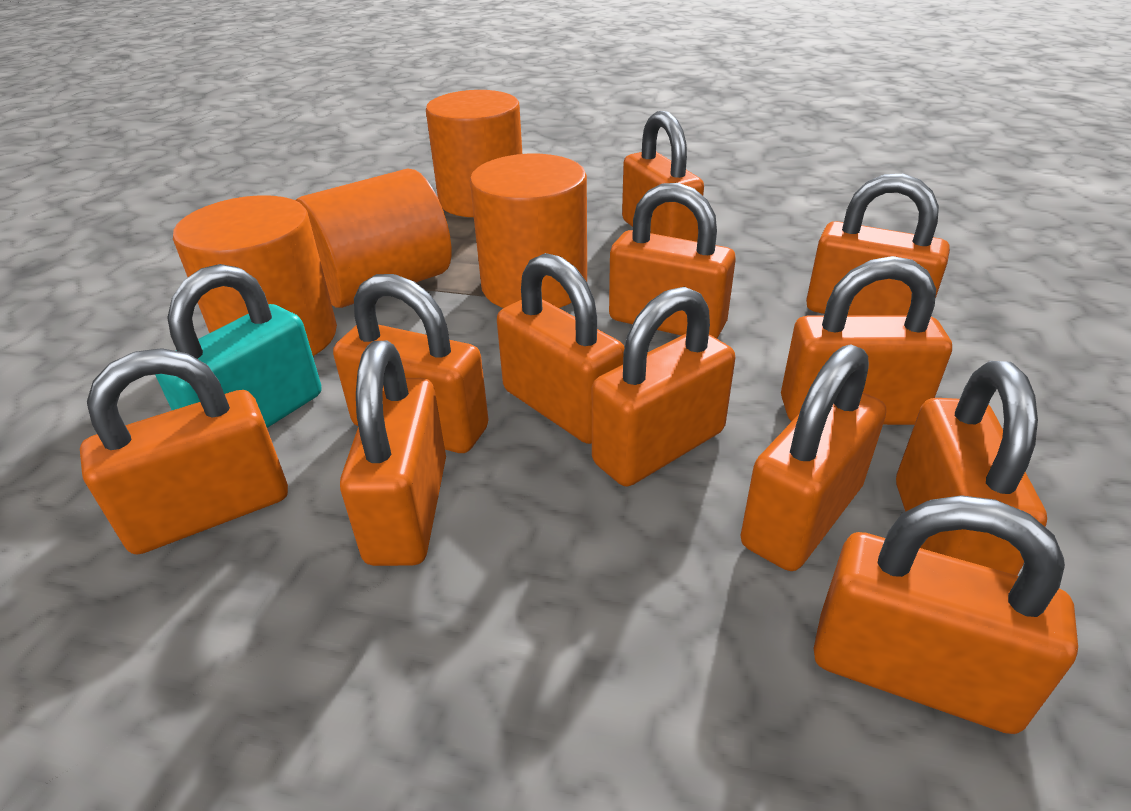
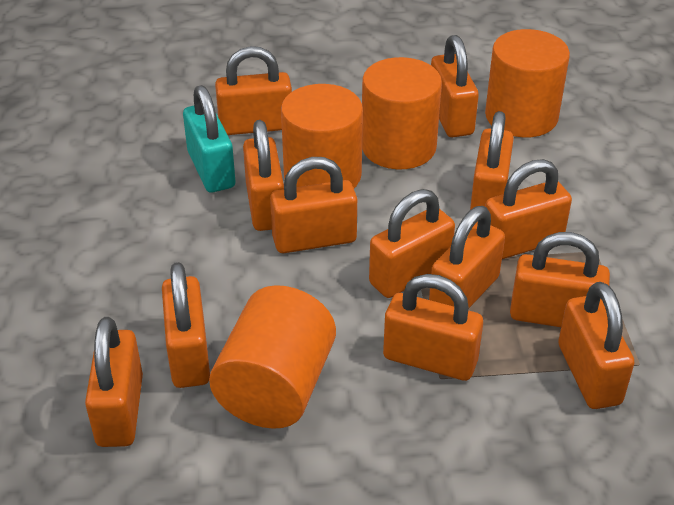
orange padlock: 12 -> 13

